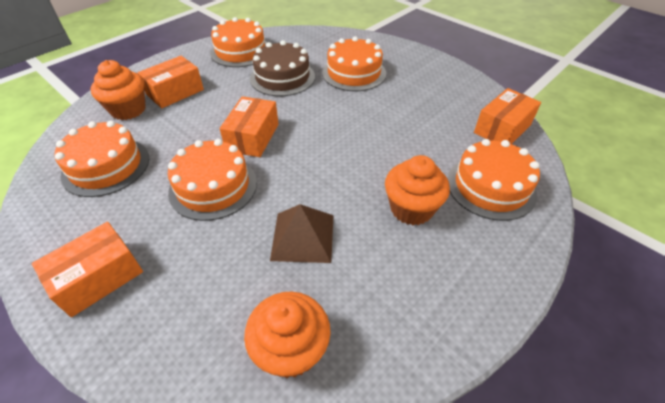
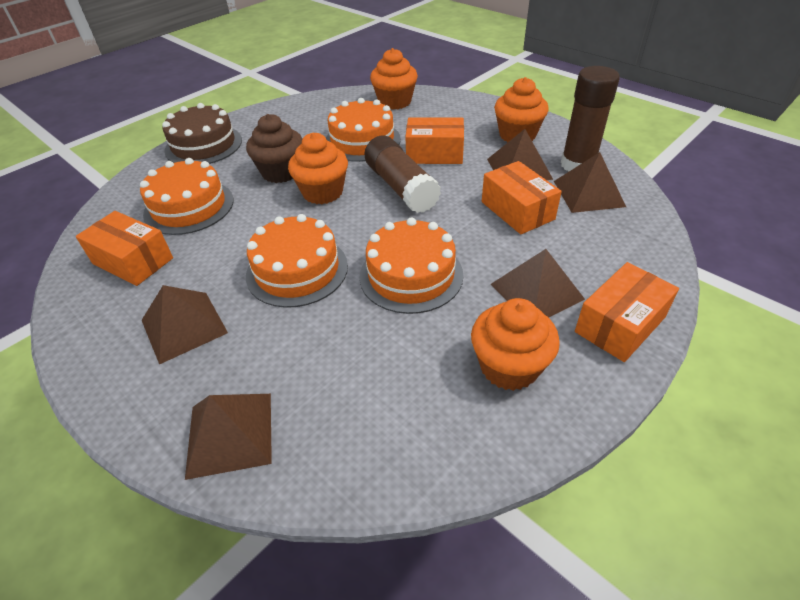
brown cupcake: 0 -> 1
brown glue stick: 0 -> 2
brown pyramid: 1 -> 5
orange cake: 5 -> 4
orange cupcake: 3 -> 4

